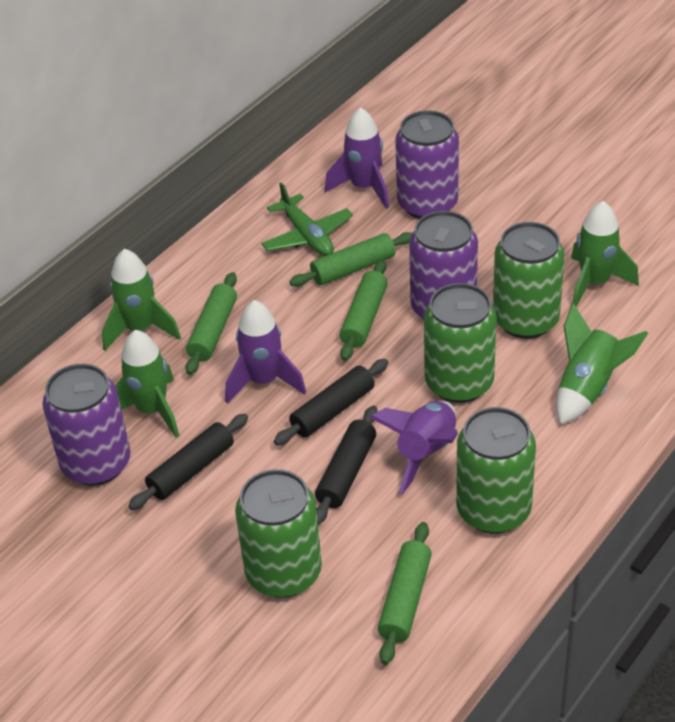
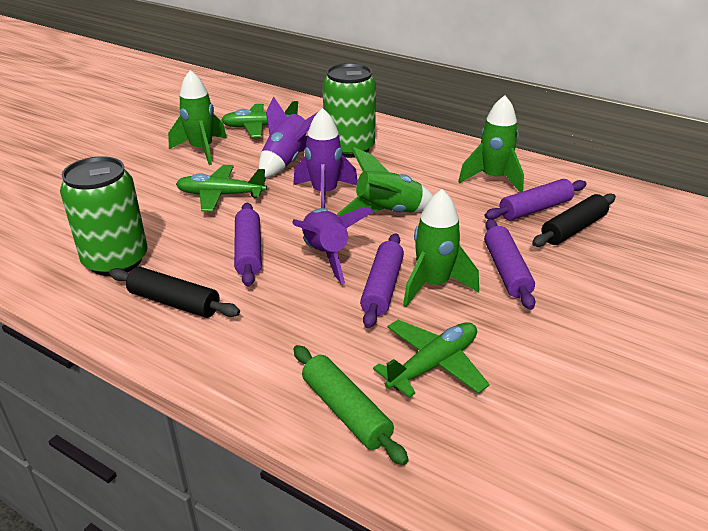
black rolling pin: 3 -> 2
green can: 4 -> 2
green plane: 1 -> 3
green rolling pin: 4 -> 1
purple can: 3 -> 0
purple rolling pin: 0 -> 4

